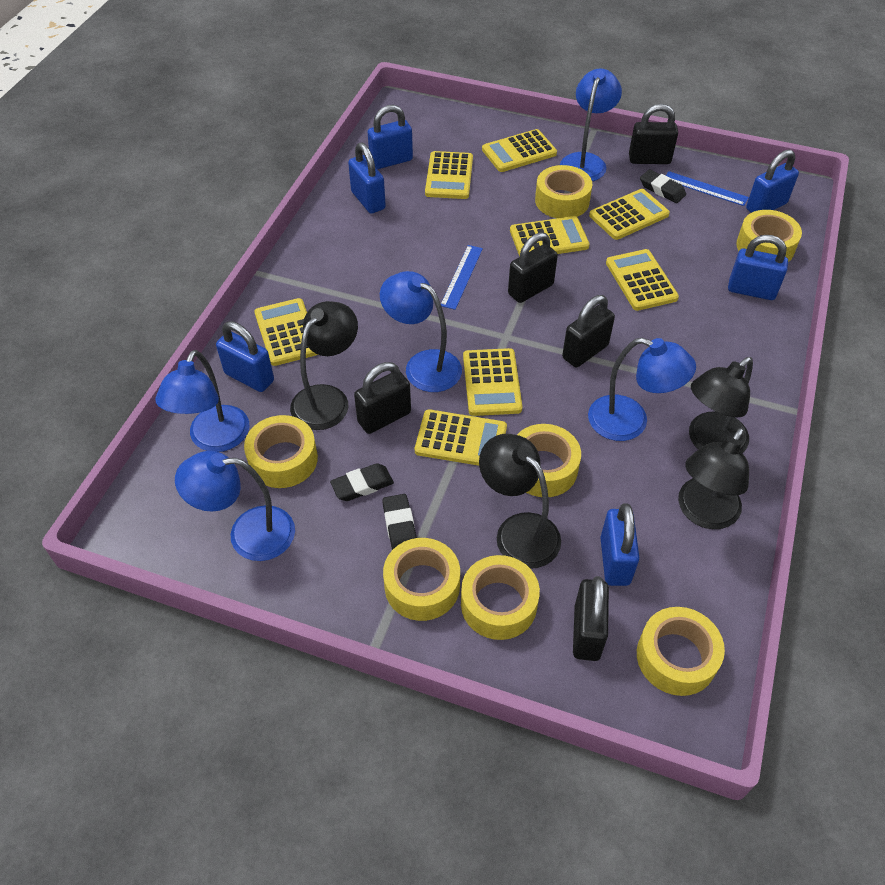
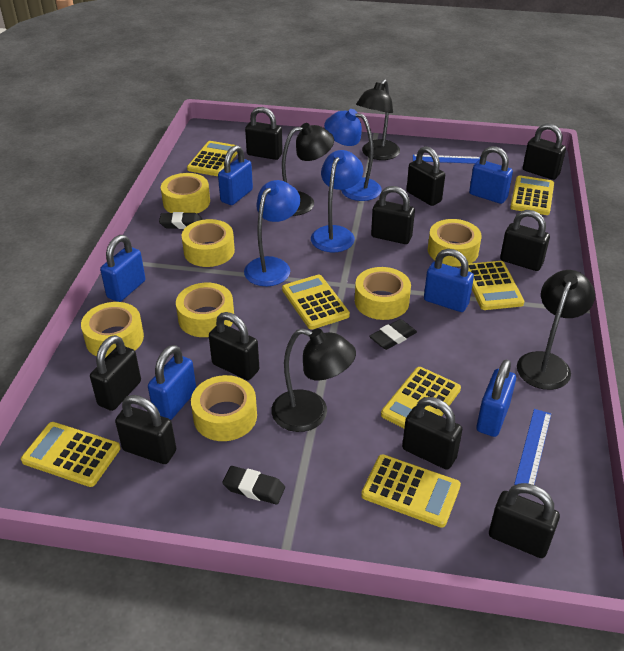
black padlock: 5 -> 10
blue lamp: 5 -> 3
yellow calculator: 8 -> 7

